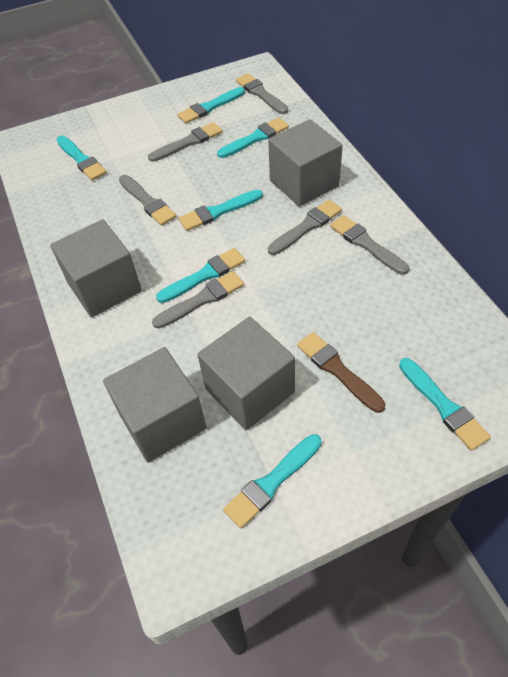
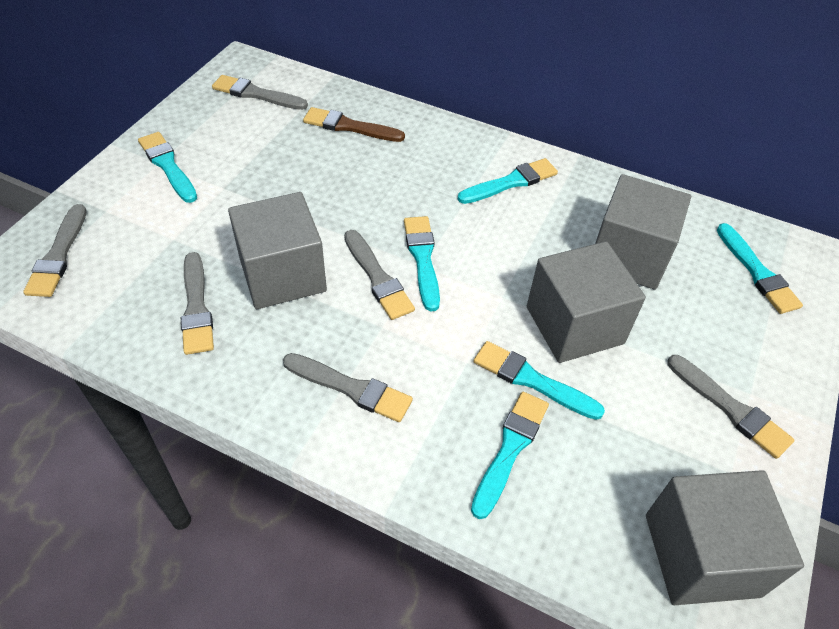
turquoise brush: 7 -> 6

